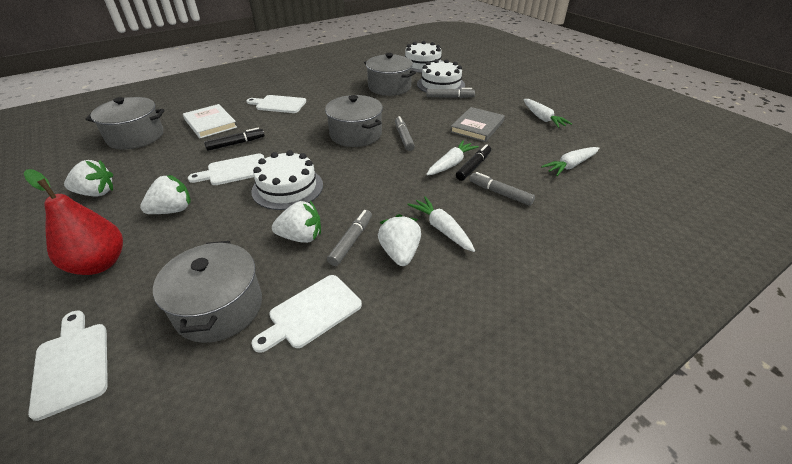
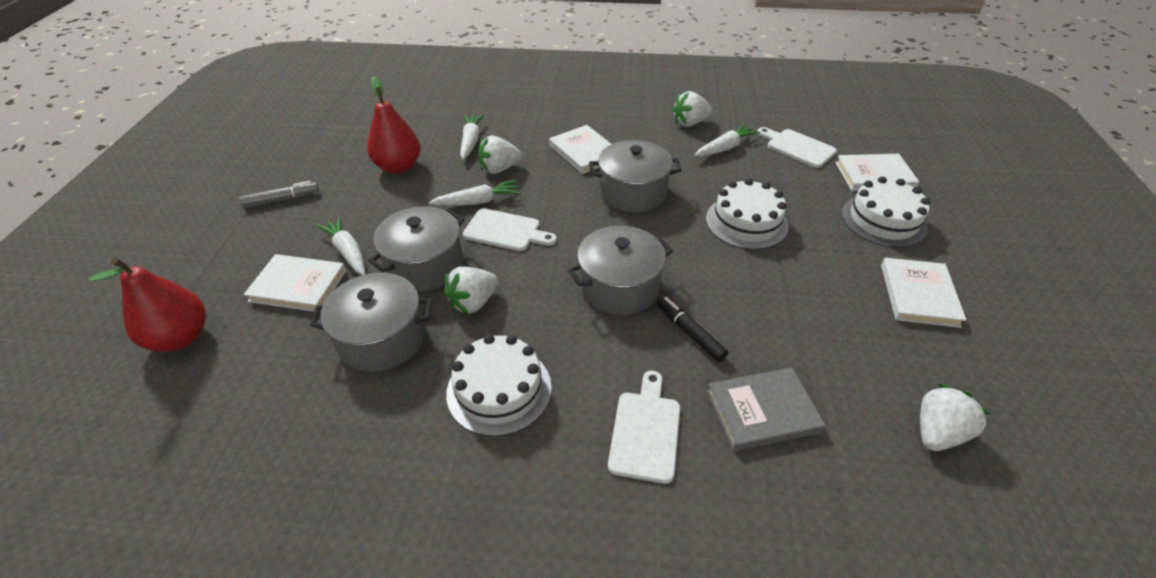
black marker: 2 -> 1
grey marker: 4 -> 1
red pear: 1 -> 2
white book: 1 -> 4
white cutting board: 4 -> 3

